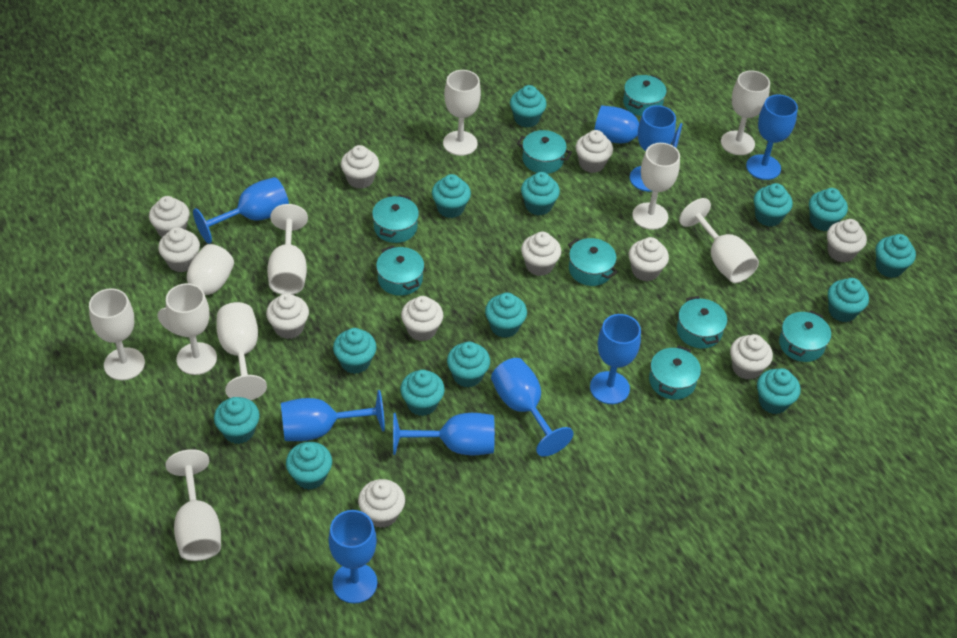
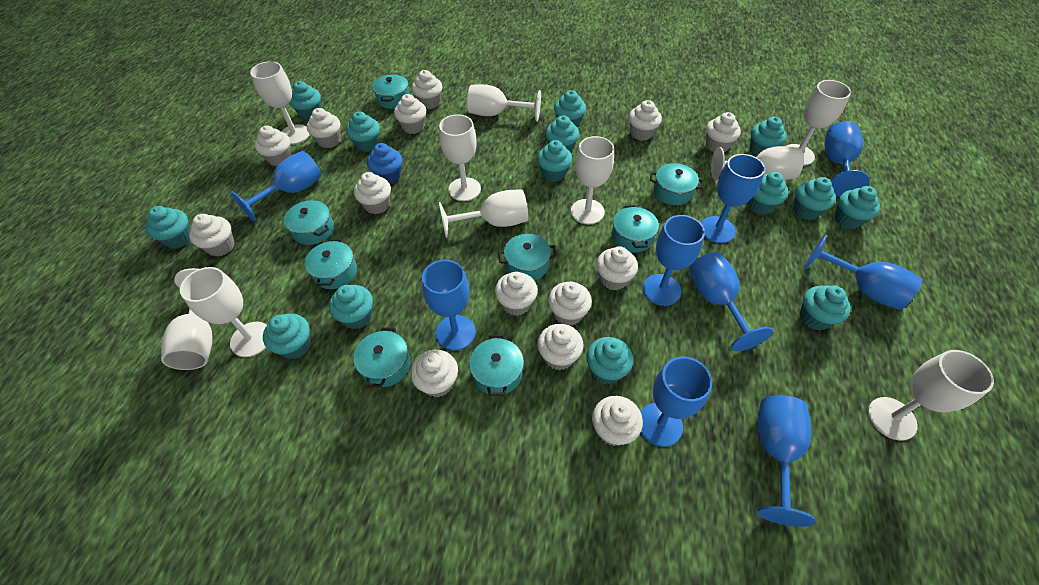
blue cupcake: 0 -> 1
white cupcake: 11 -> 14

